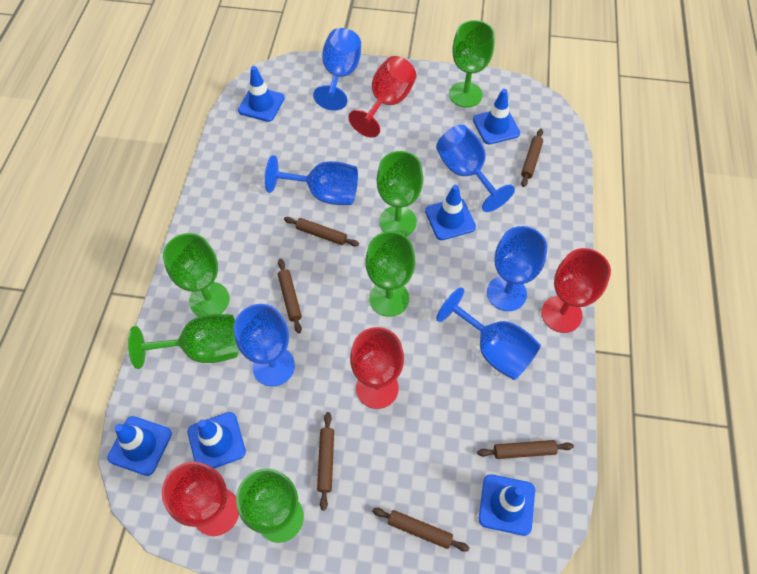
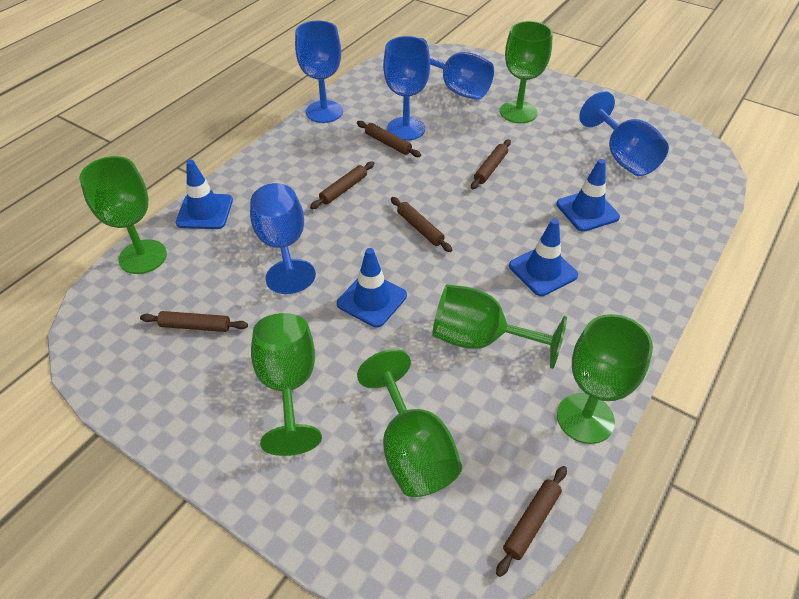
blue goblet: 6 -> 5
blue traffic cone: 6 -> 4
red goblet: 4 -> 0

